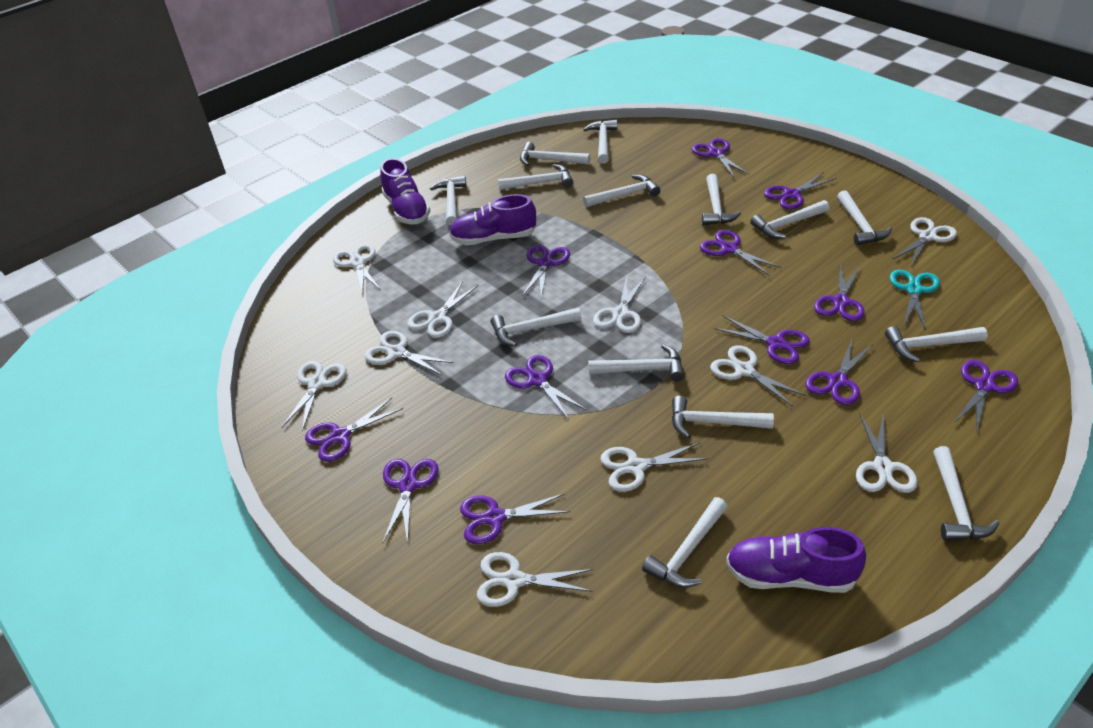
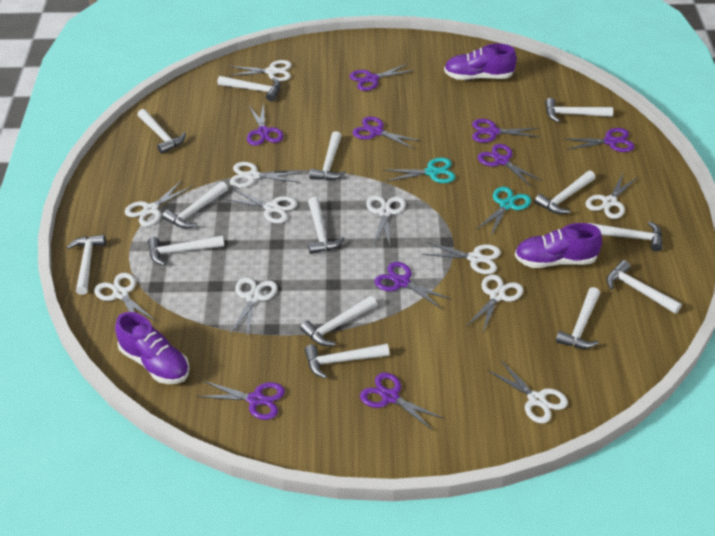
purple scissors: 12 -> 9
turquoise scissors: 1 -> 2
white scissors: 10 -> 11

